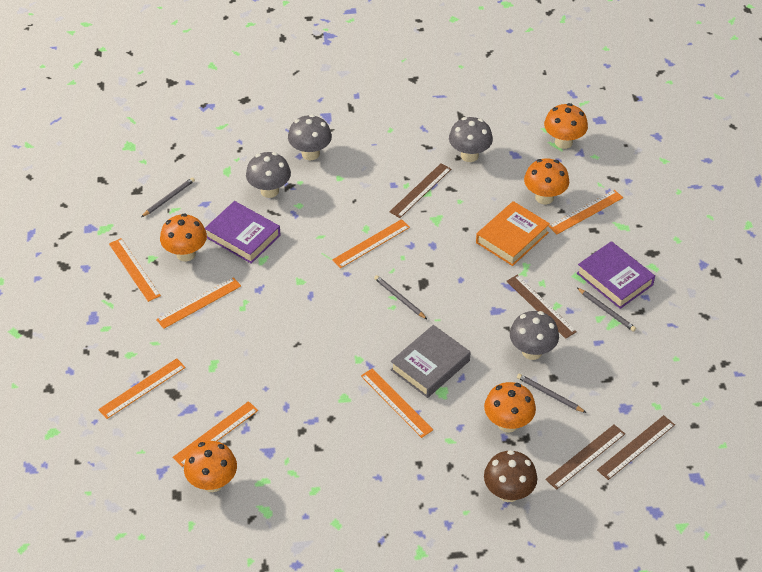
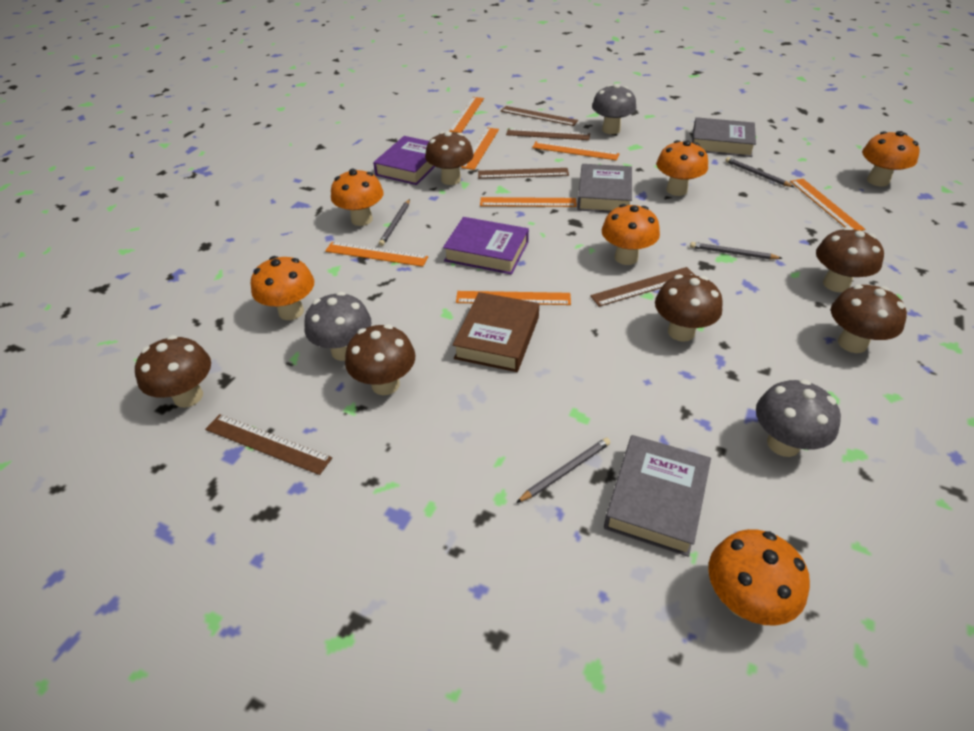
brown book: 0 -> 1
brown mushroom: 1 -> 6
brown ruler: 4 -> 5
grey book: 1 -> 3
grey mushroom: 4 -> 3
orange book: 1 -> 0
orange mushroom: 5 -> 6

